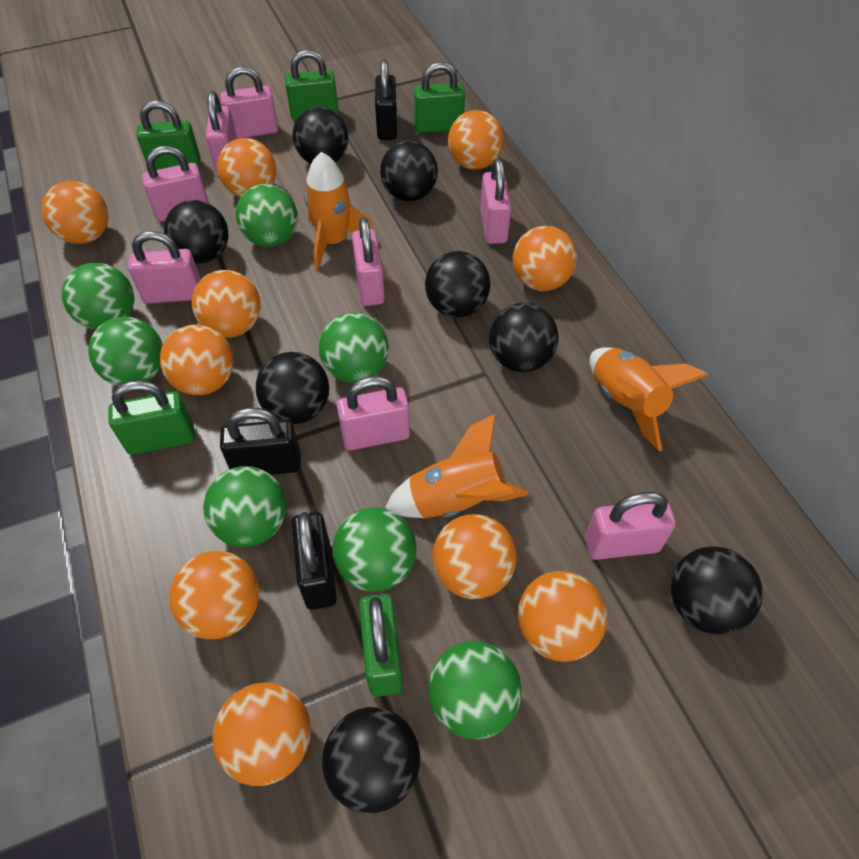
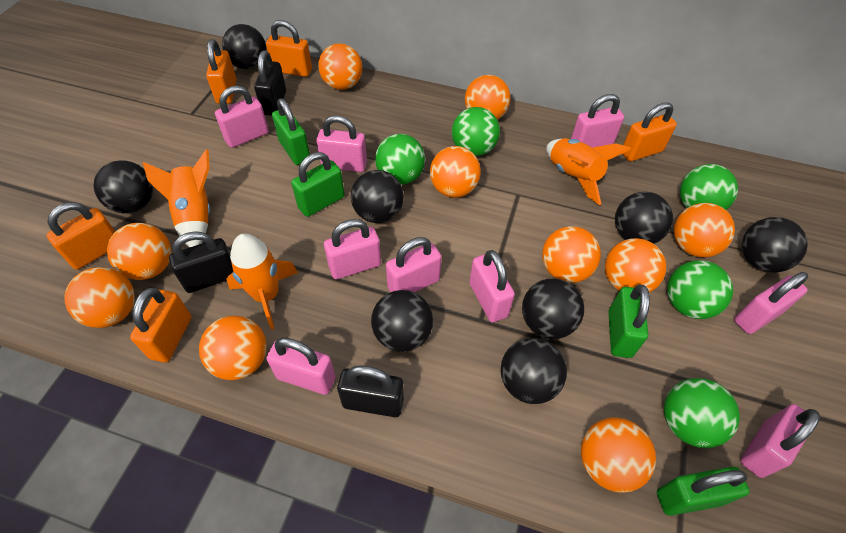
green ball: 7 -> 5
green padlock: 5 -> 4
orange padlock: 0 -> 5
pink padlock: 8 -> 9

